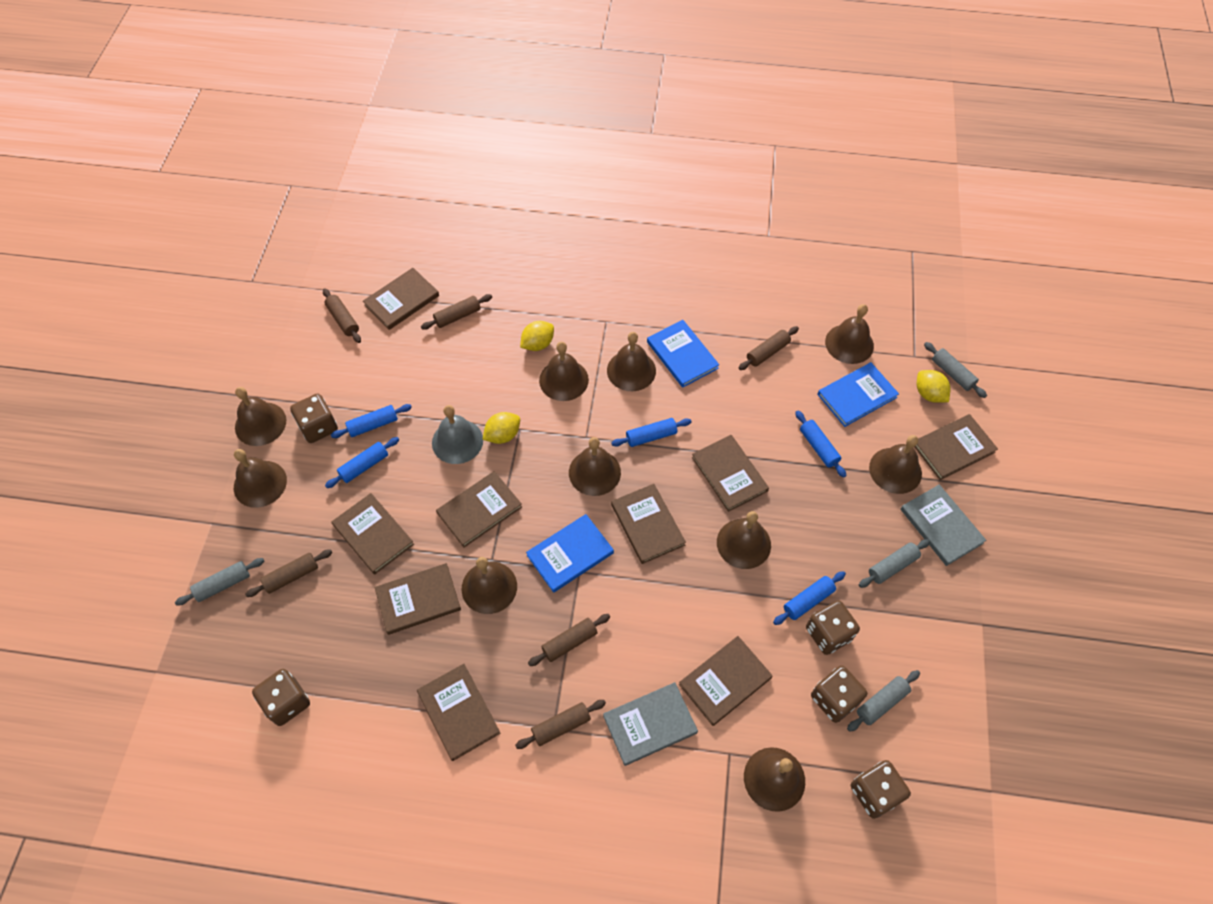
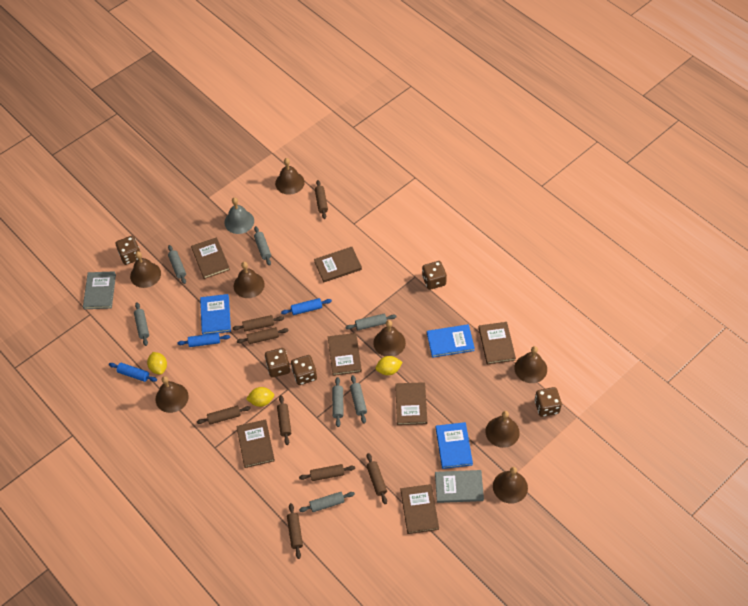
blue rolling pin: 5 -> 3
brown bell: 10 -> 8
brown book: 9 -> 7
brown rolling pin: 6 -> 8
grey rolling pin: 4 -> 7

